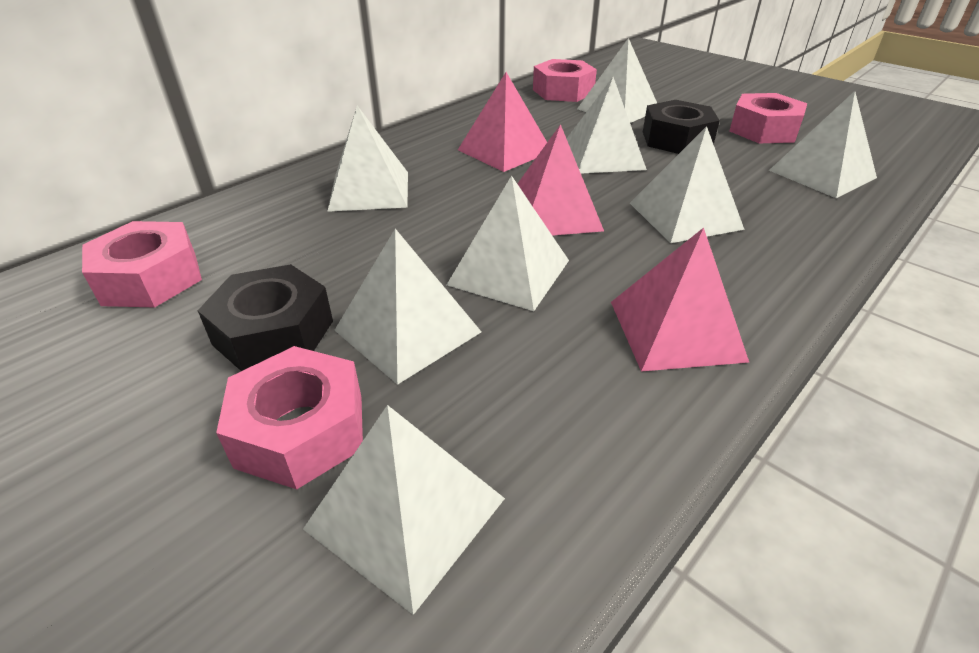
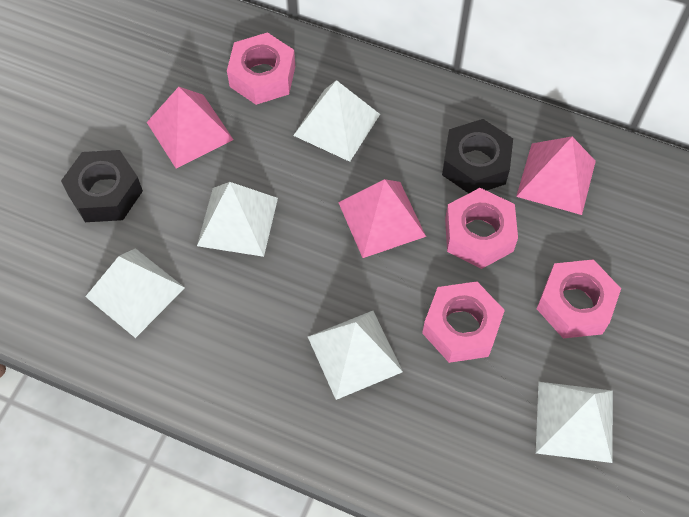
white pyramid: 8 -> 5

